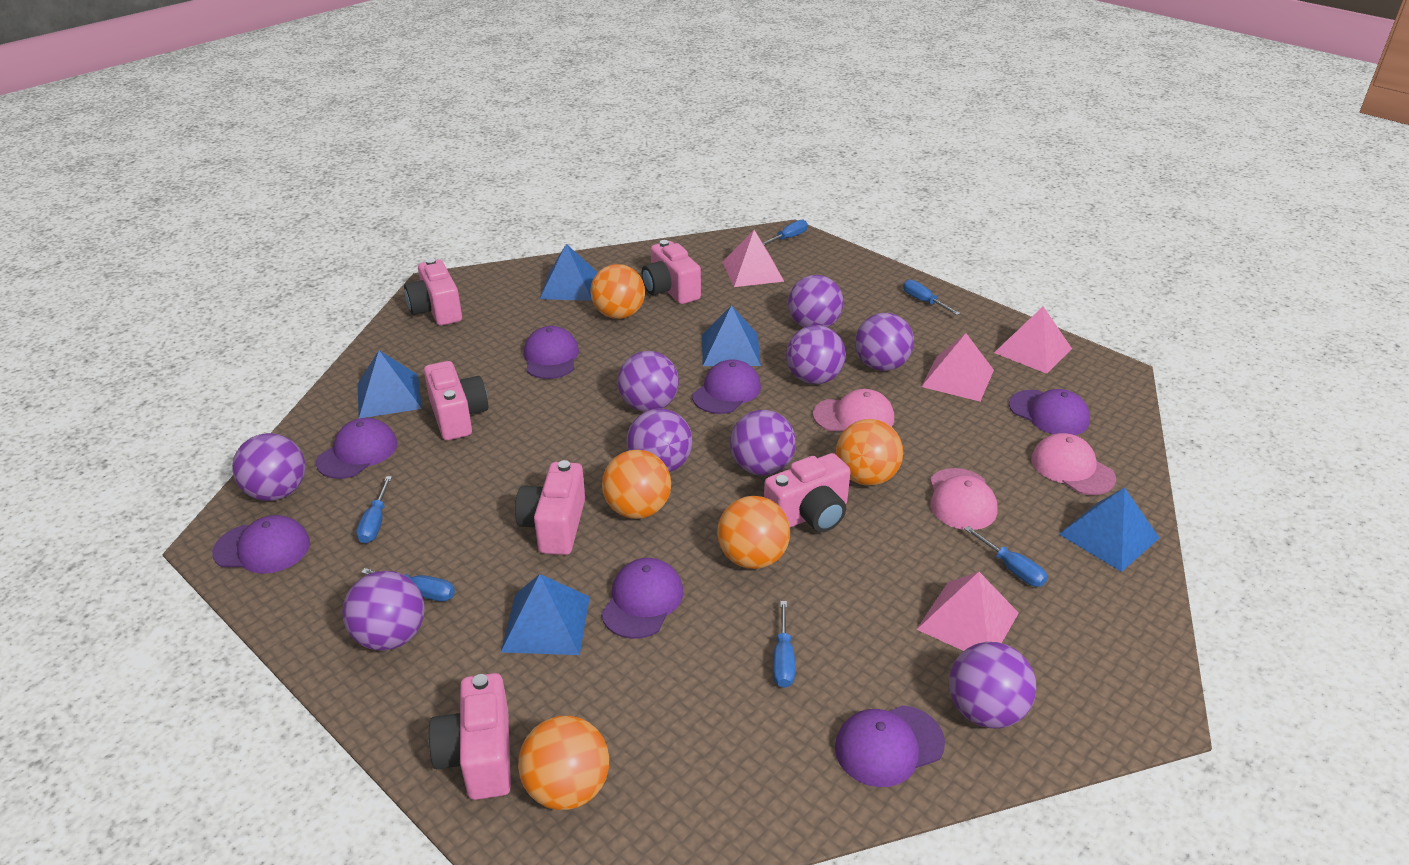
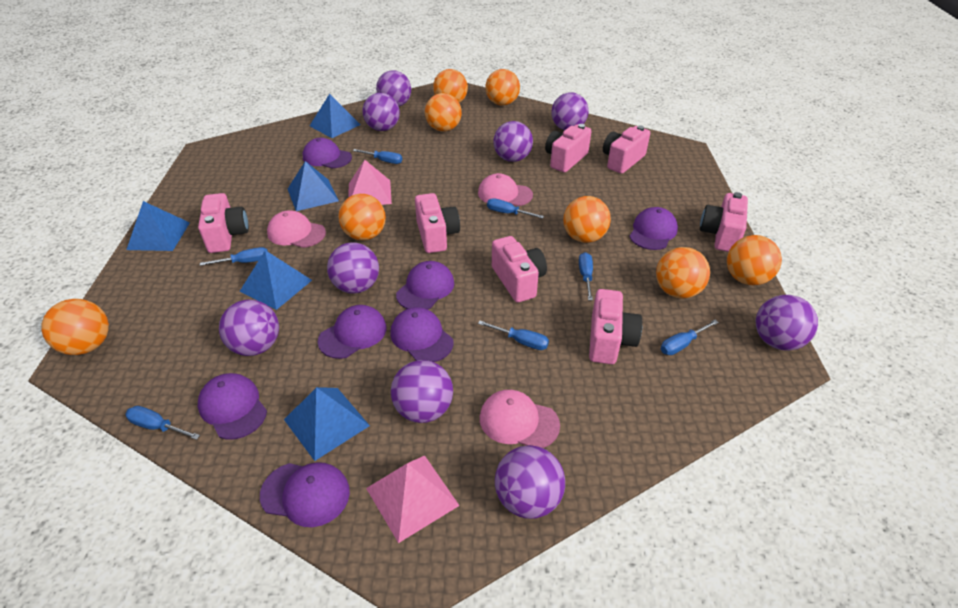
blue screwdriver: 6 -> 7
orange ball: 5 -> 8
pink camera: 6 -> 7
pink pyramid: 4 -> 2

